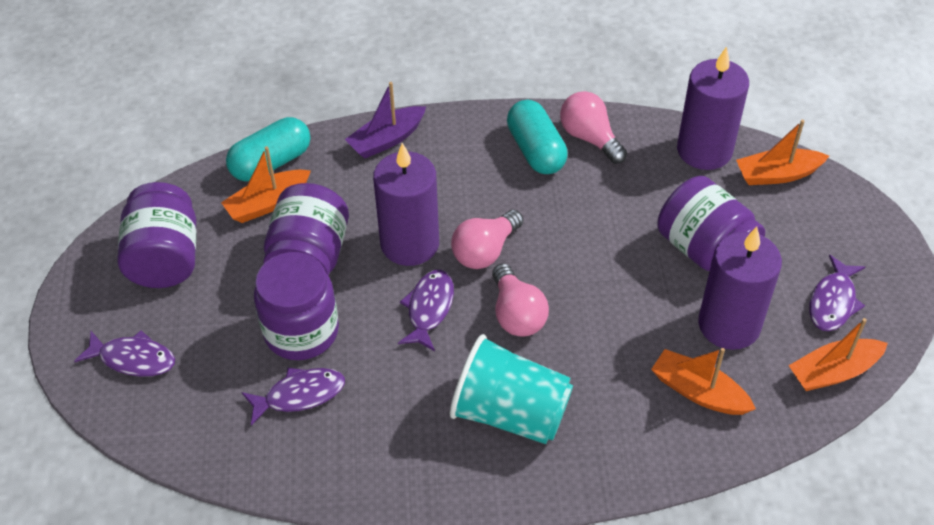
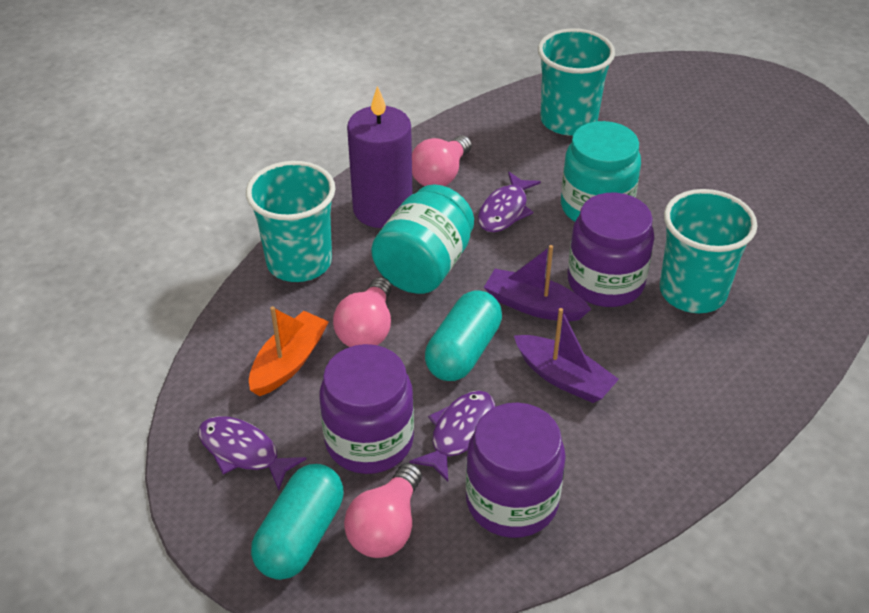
orange boat: 4 -> 1
purple boat: 1 -> 2
purple candle: 3 -> 1
purple fish: 4 -> 3
purple jar: 4 -> 3
turquoise cup: 1 -> 3
turquoise jar: 0 -> 2

